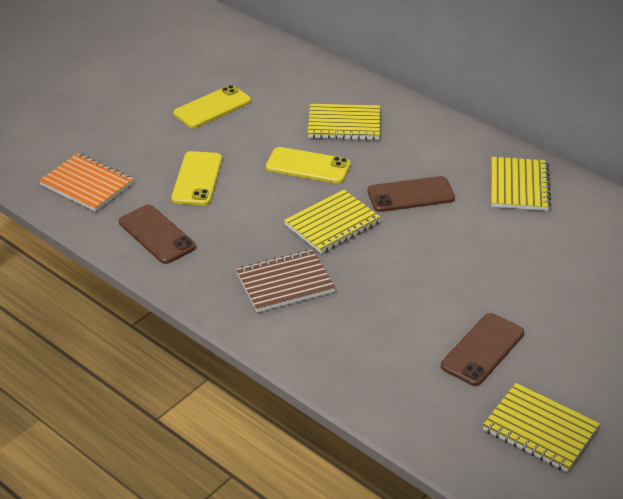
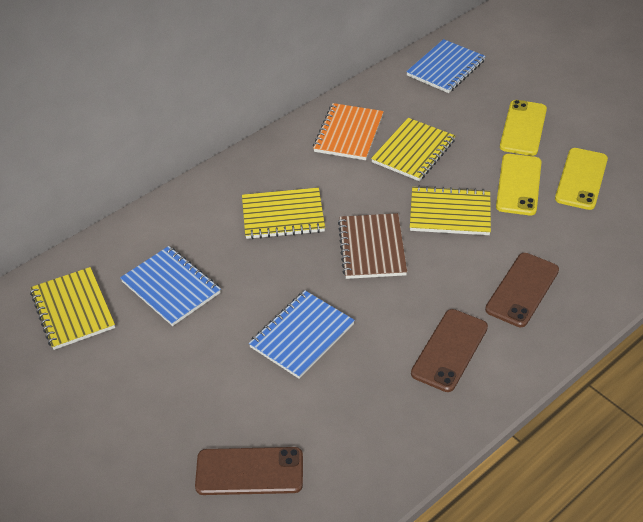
blue notebook: 0 -> 3

